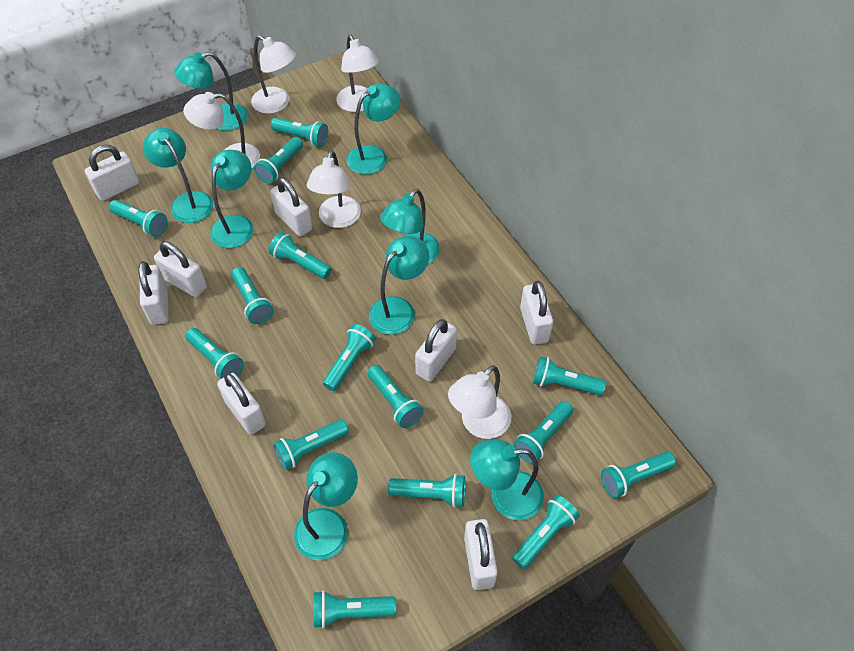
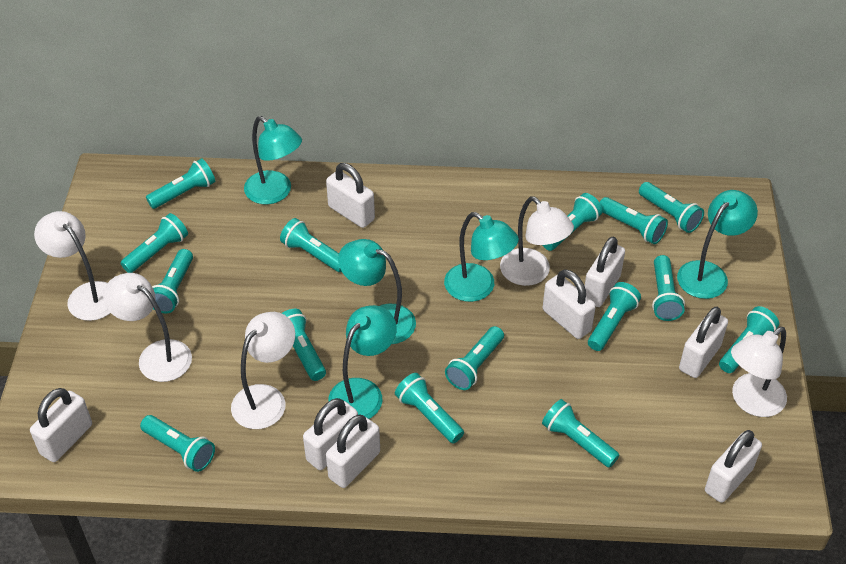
turquoise lamp: 8 -> 5

